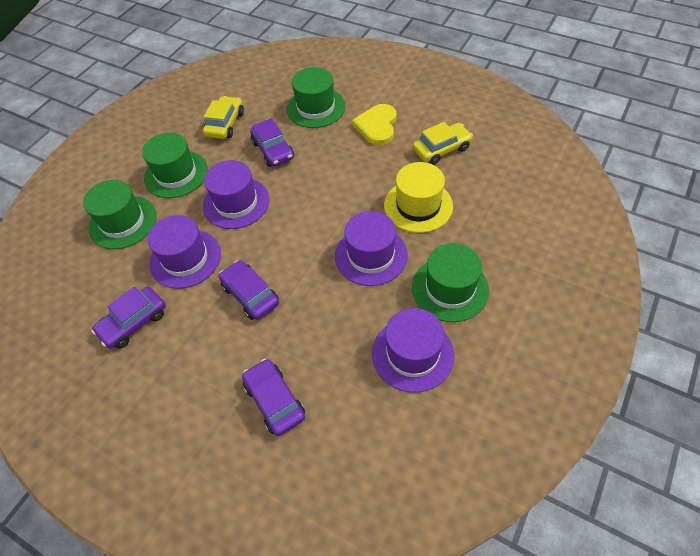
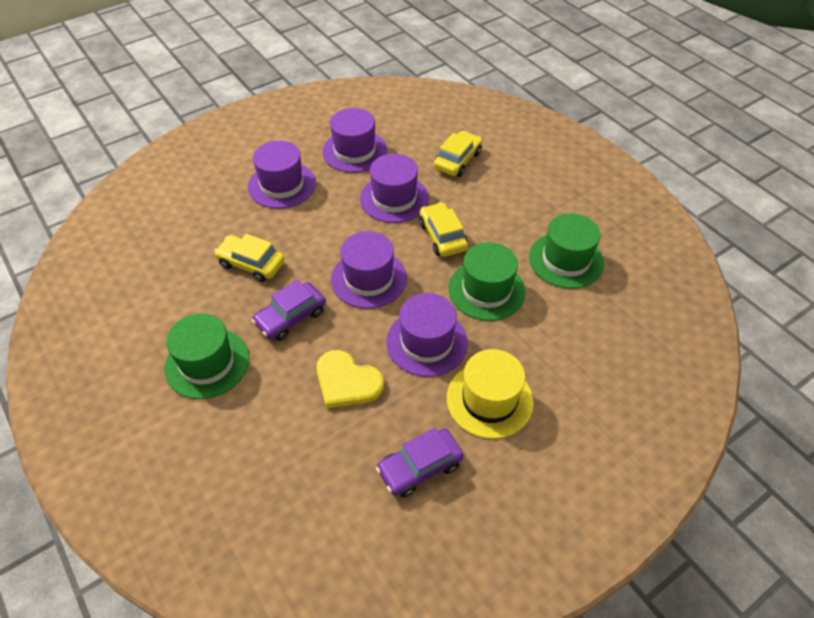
green hat: 4 -> 3
purple car: 4 -> 2
purple hat: 4 -> 5
yellow car: 2 -> 3

